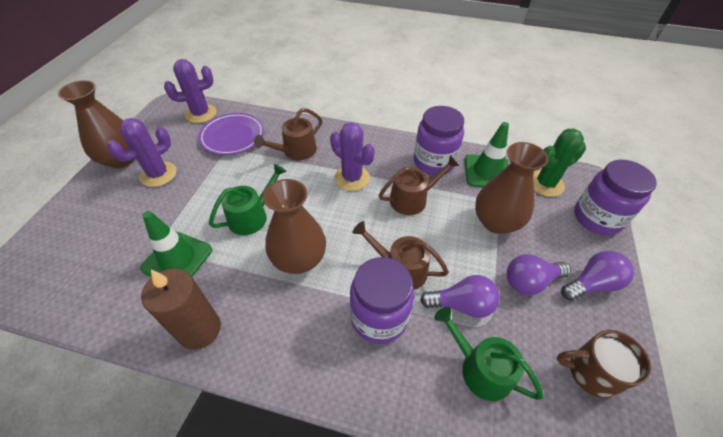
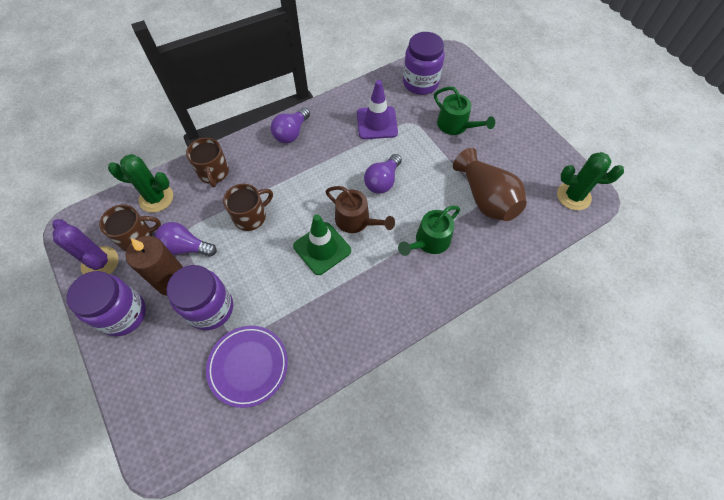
brown mug: 1 -> 3
brown vase: 3 -> 1
brown watering can: 3 -> 1
green cactus: 1 -> 2
green traffic cone: 2 -> 1
purple cactus: 3 -> 1
purple traffic cone: 0 -> 1

